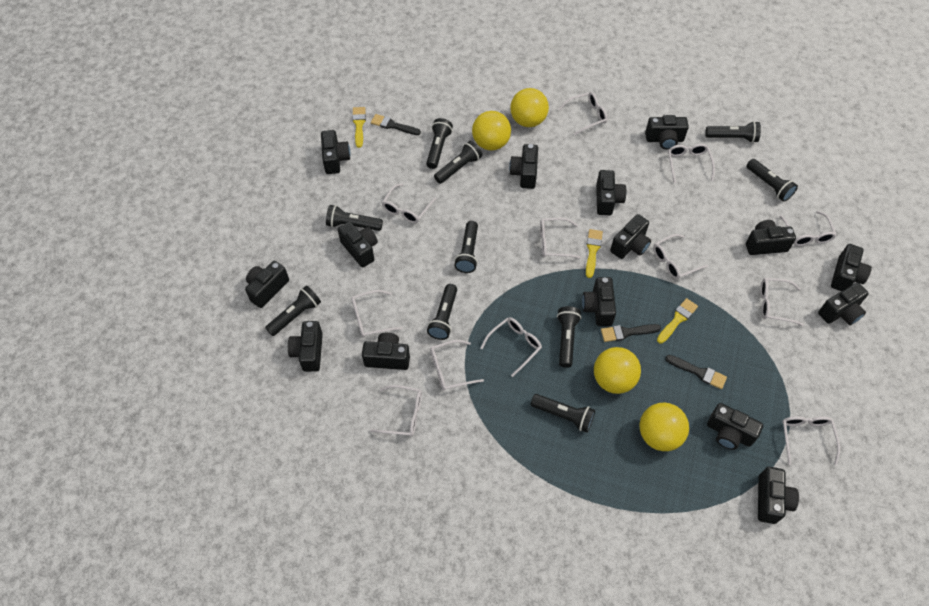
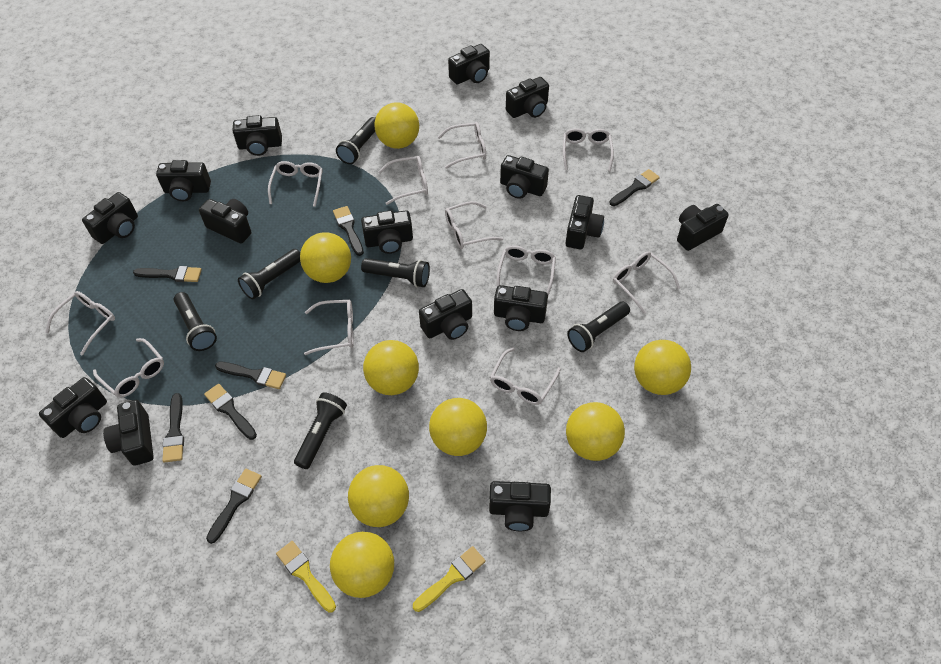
black brush: 3 -> 7
black flashlight: 10 -> 6
white glasses: 12 -> 11
yellow ball: 4 -> 8
yellow brush: 3 -> 2

